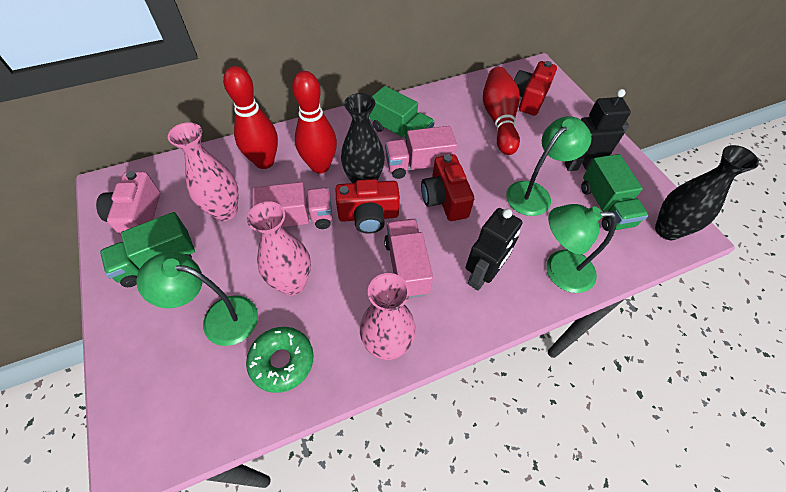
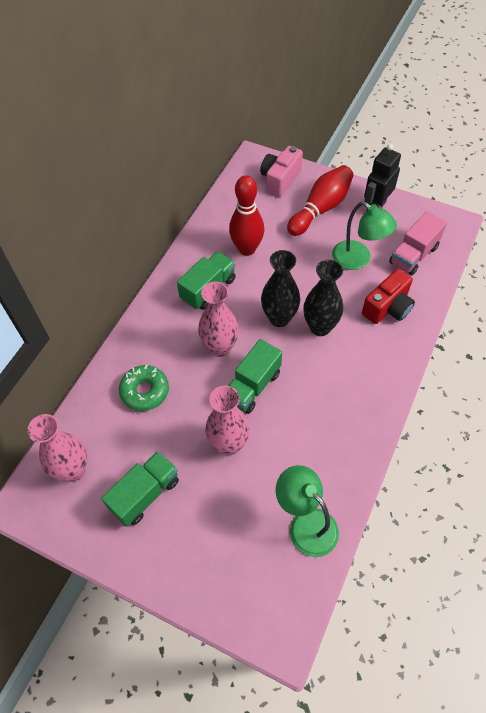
black robot: 2 -> 1
green lamp: 3 -> 2
pink truck: 3 -> 1
red bowling pin: 3 -> 2
red camera: 3 -> 1

